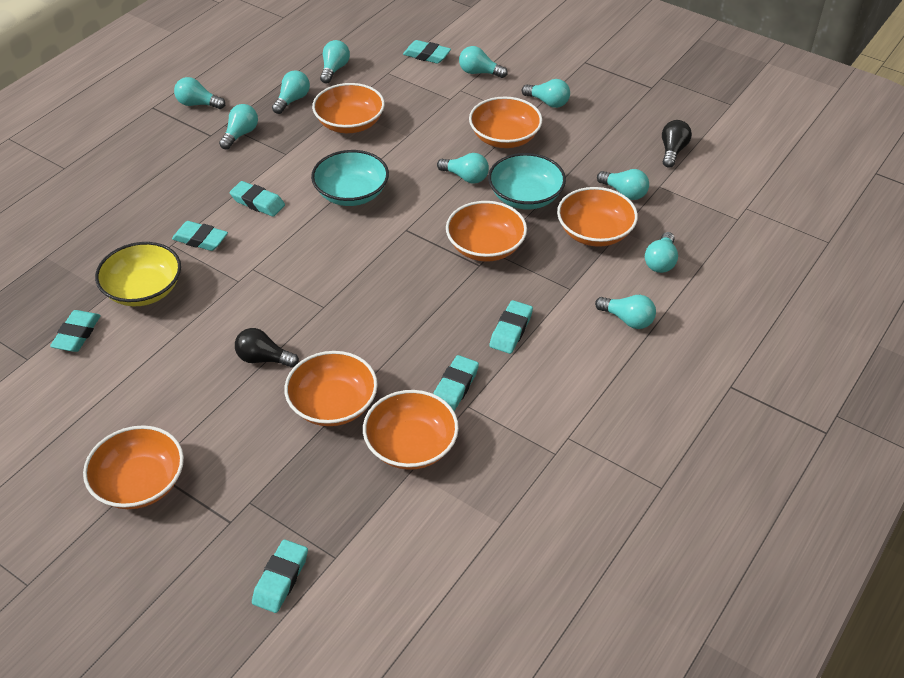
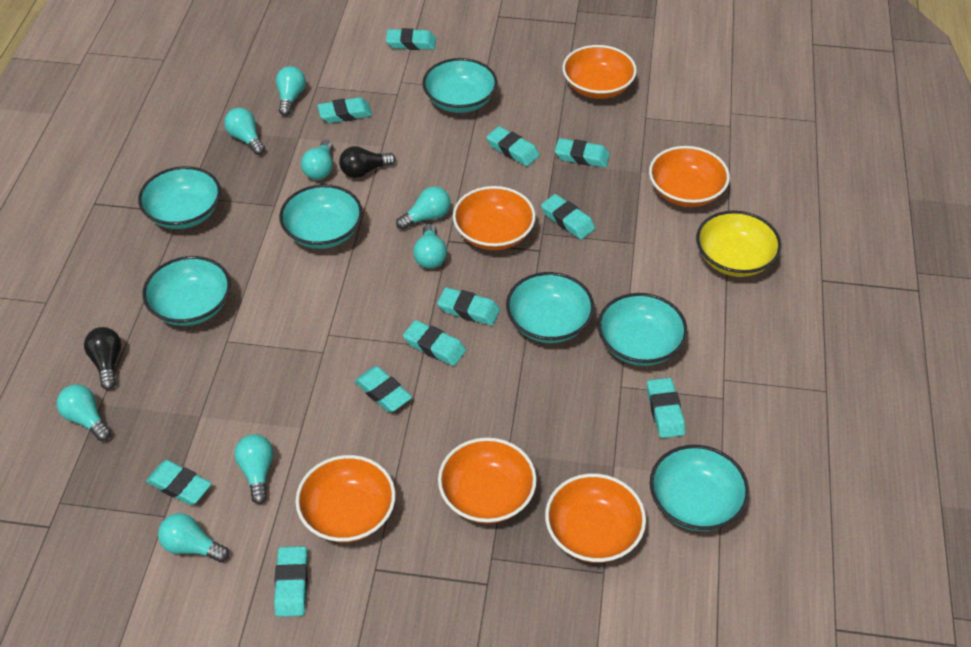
orange bowl: 7 -> 6
turquoise bowl: 2 -> 7
turquoise eraser: 7 -> 11
turquoise light bulb: 10 -> 8

